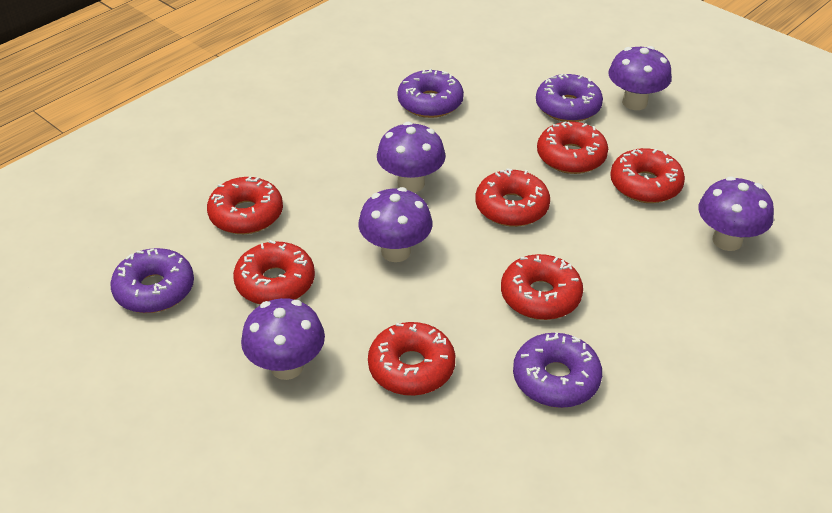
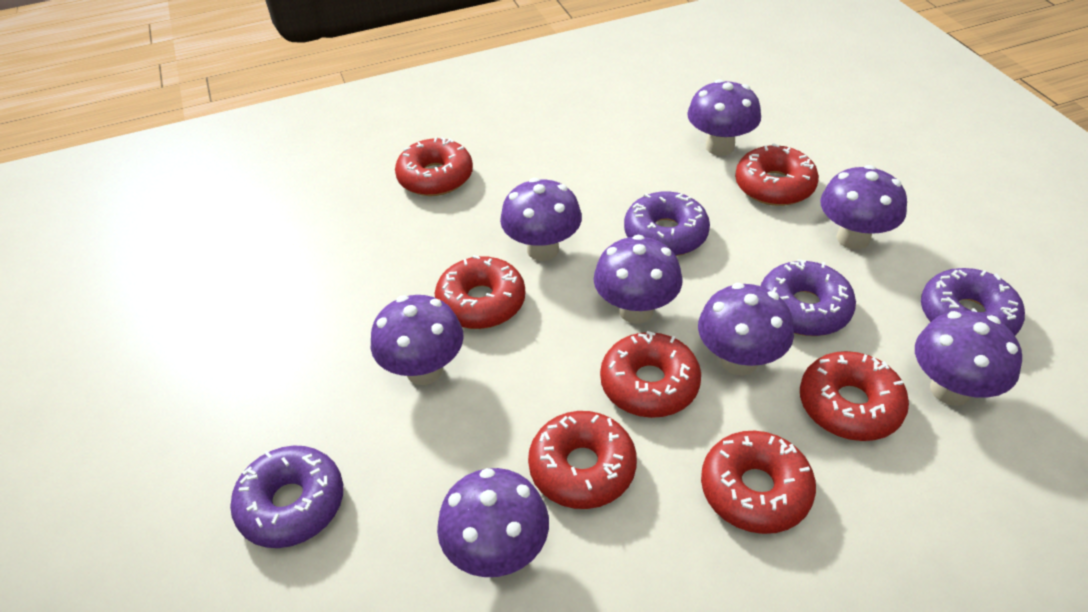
purple mushroom: 5 -> 8

